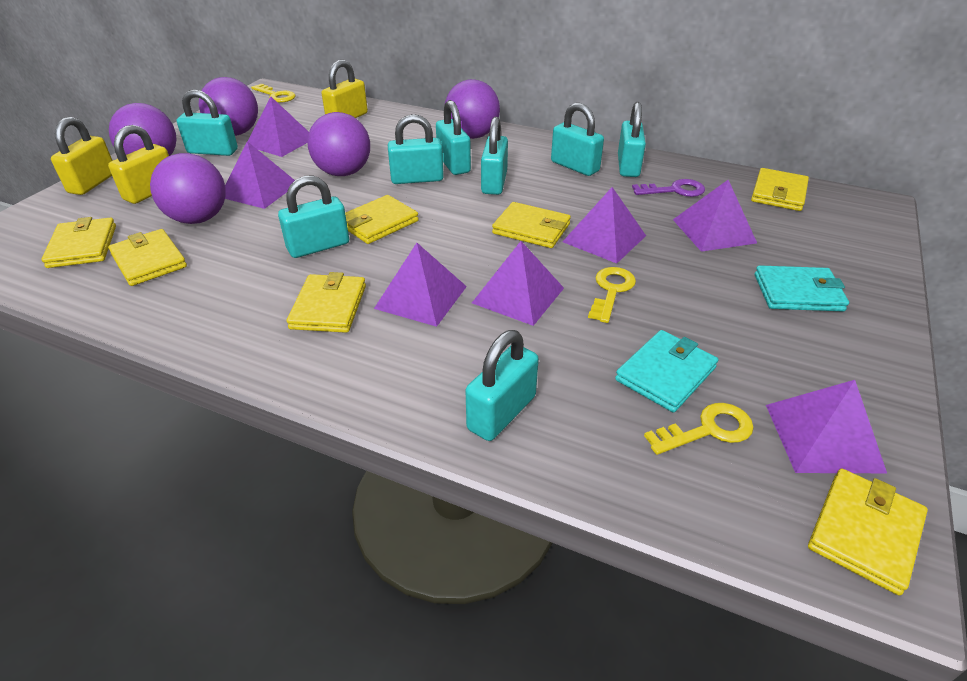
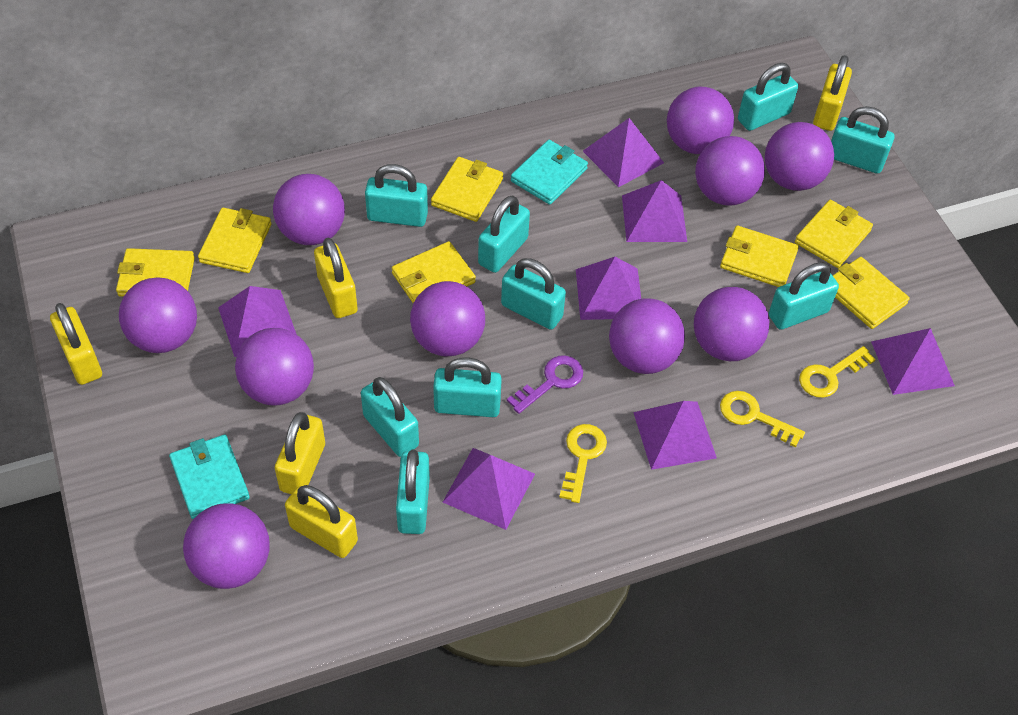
purple ball: 5 -> 10
turquoise padlock: 8 -> 9
yellow padlock: 3 -> 5

